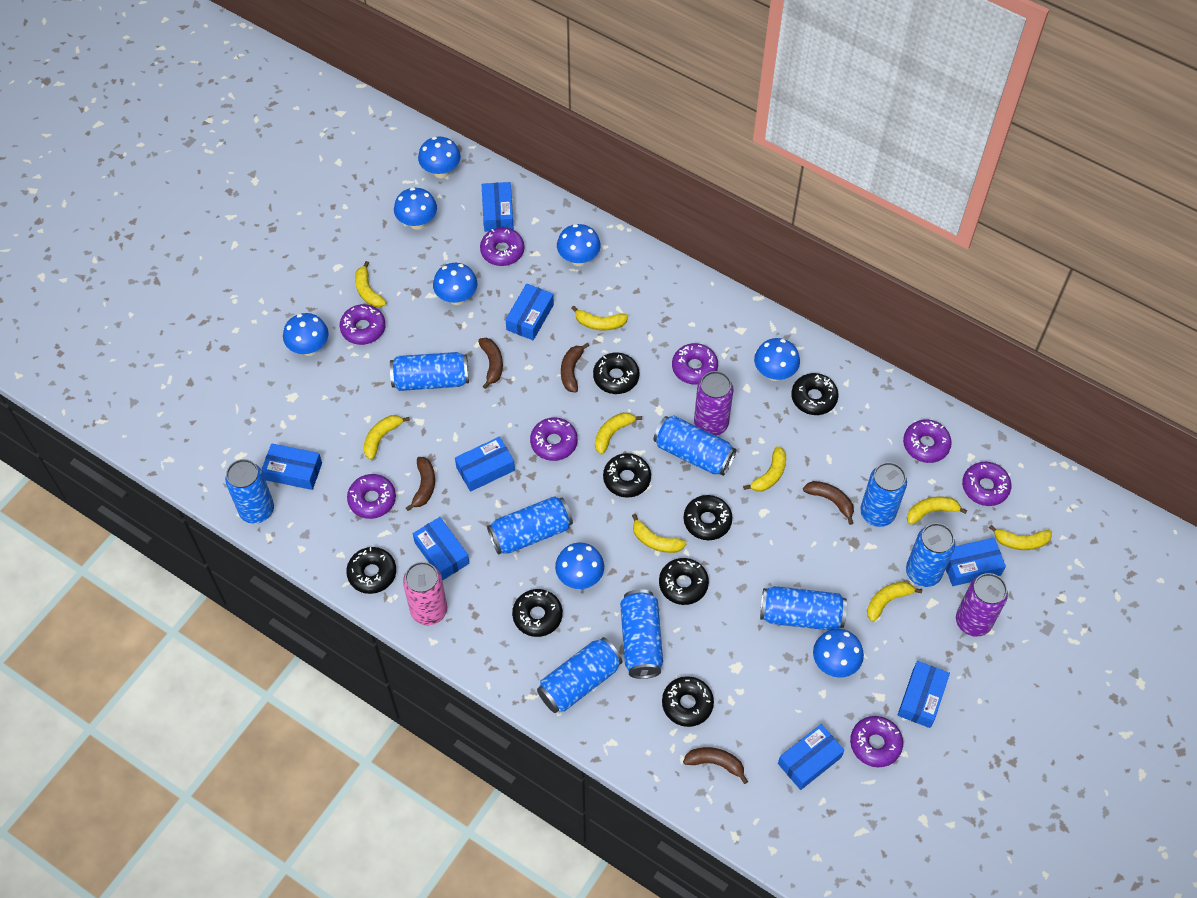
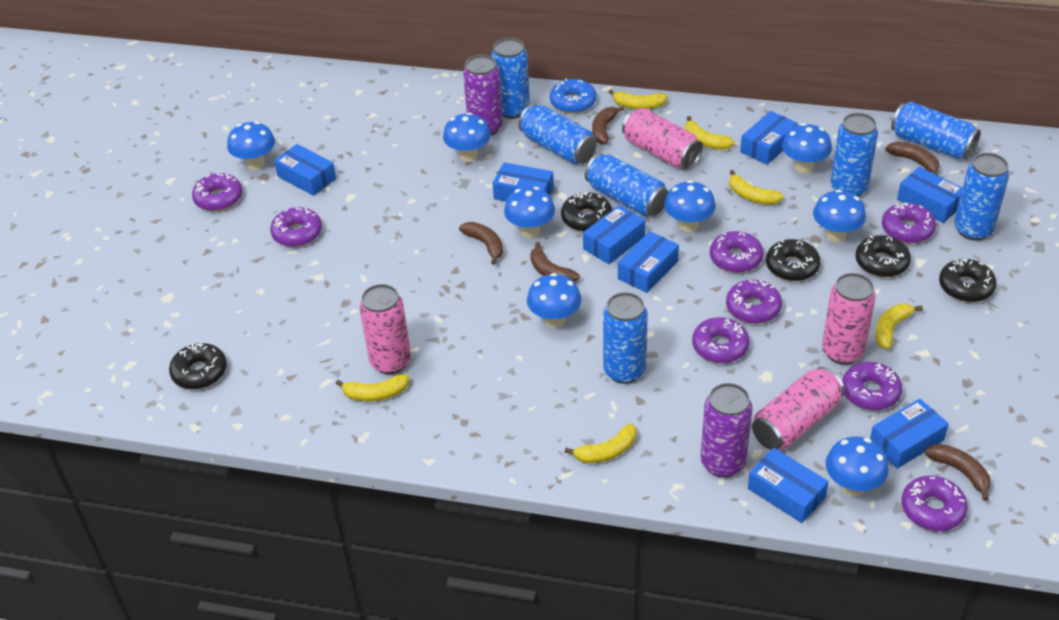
black donut: 8 -> 5
blue can: 9 -> 7
blue donut: 0 -> 1
pink can: 1 -> 4
yellow banana: 9 -> 6

